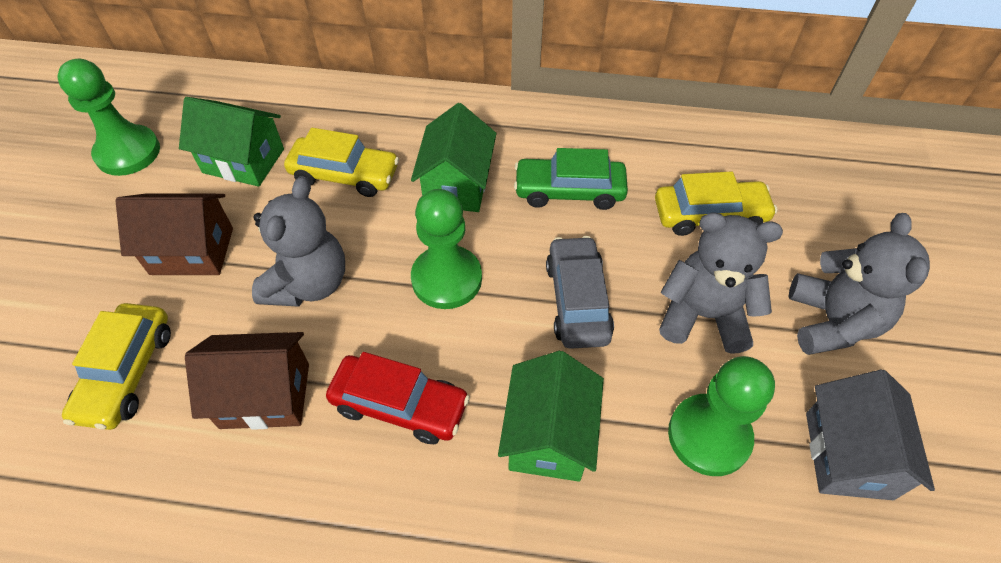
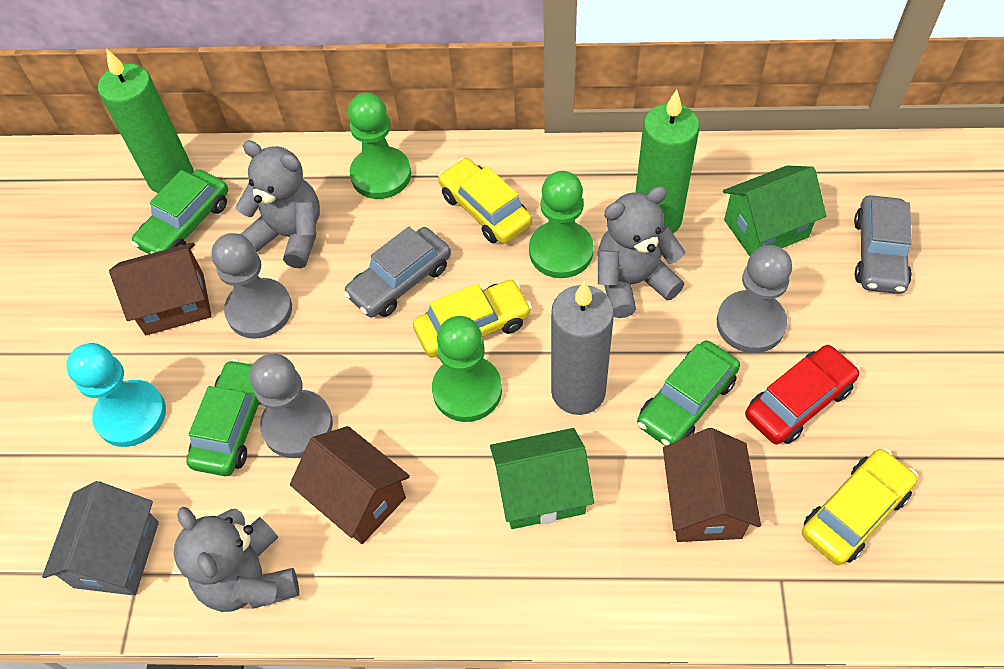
brown house: 2 -> 3
green candle: 0 -> 2
green car: 1 -> 3
green house: 3 -> 2
grey candle: 0 -> 1
grey car: 1 -> 2
grey pawn: 0 -> 3
turquoise pawn: 0 -> 1

